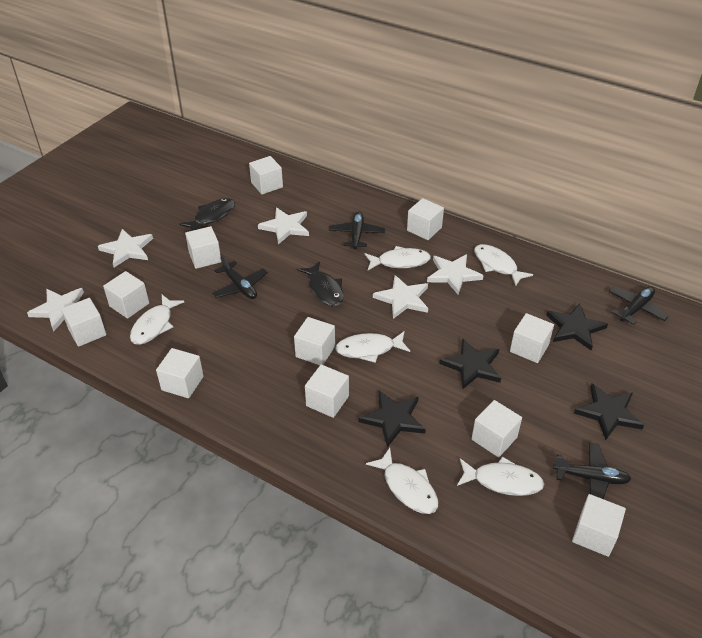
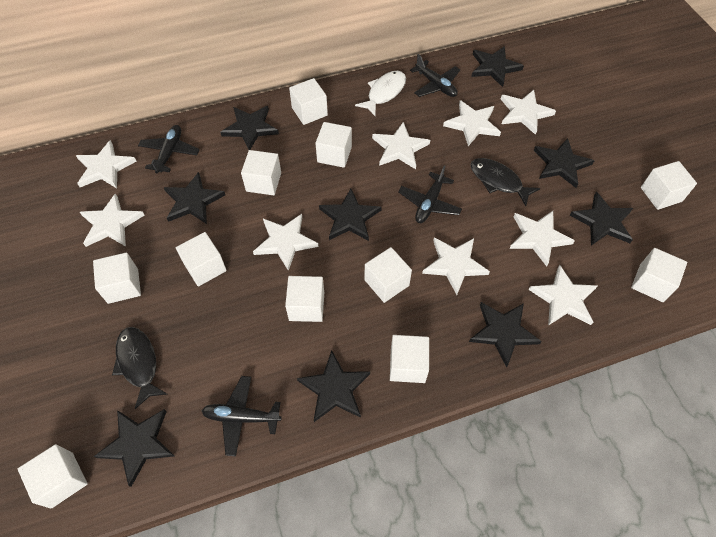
black star: 4 -> 9
white fish: 6 -> 1
white star: 5 -> 9

